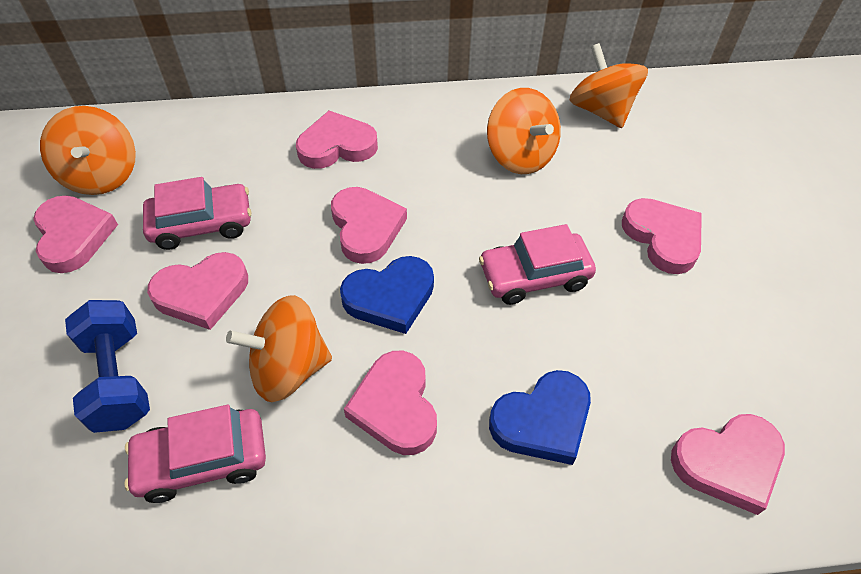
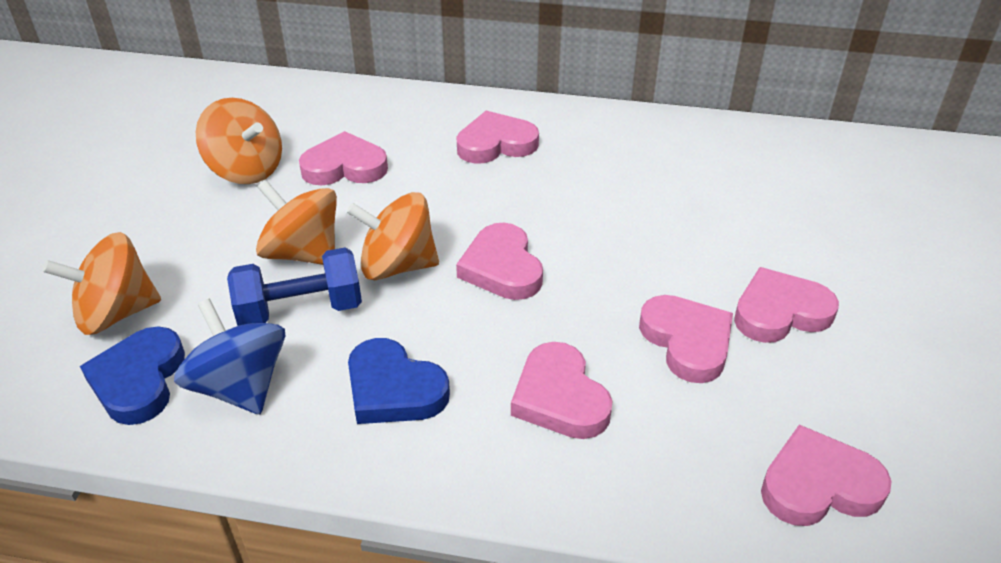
blue spinning top: 0 -> 1
pink car: 3 -> 0

